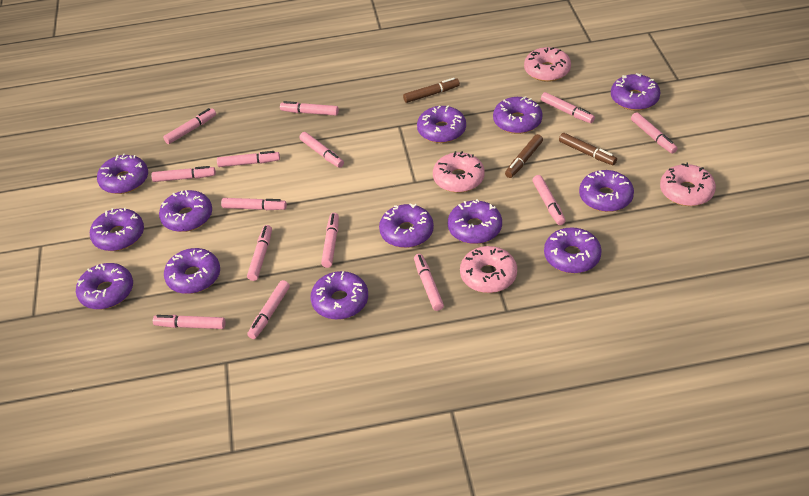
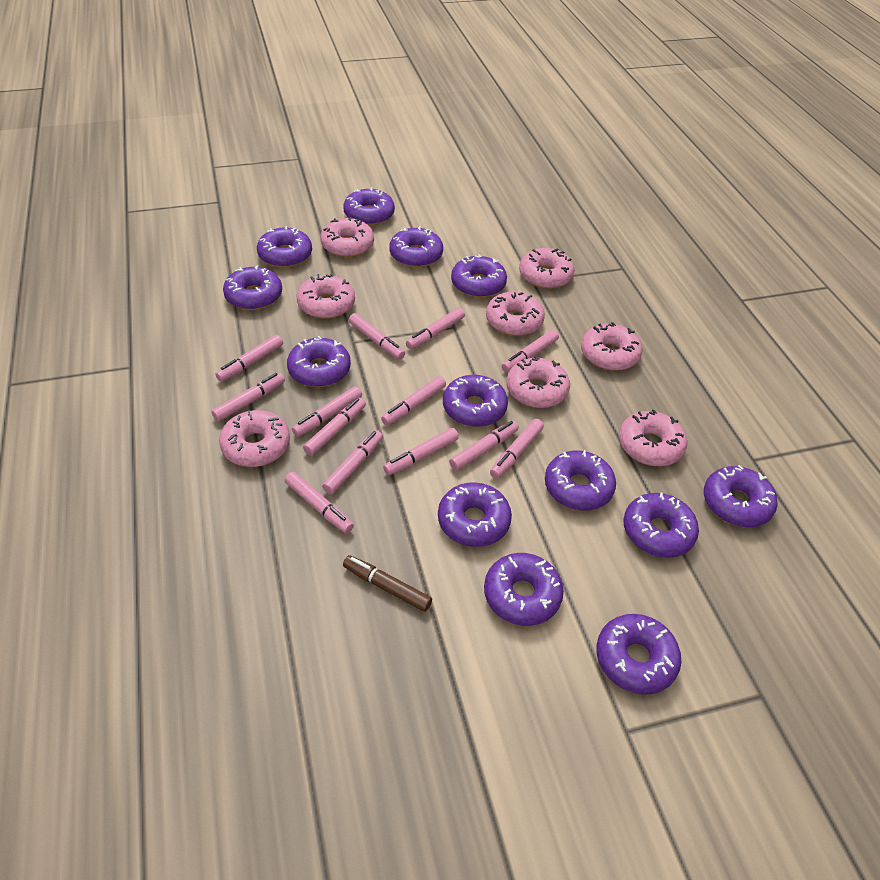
brown marker: 3 -> 1
pink donut: 4 -> 8
pink marker: 14 -> 13

